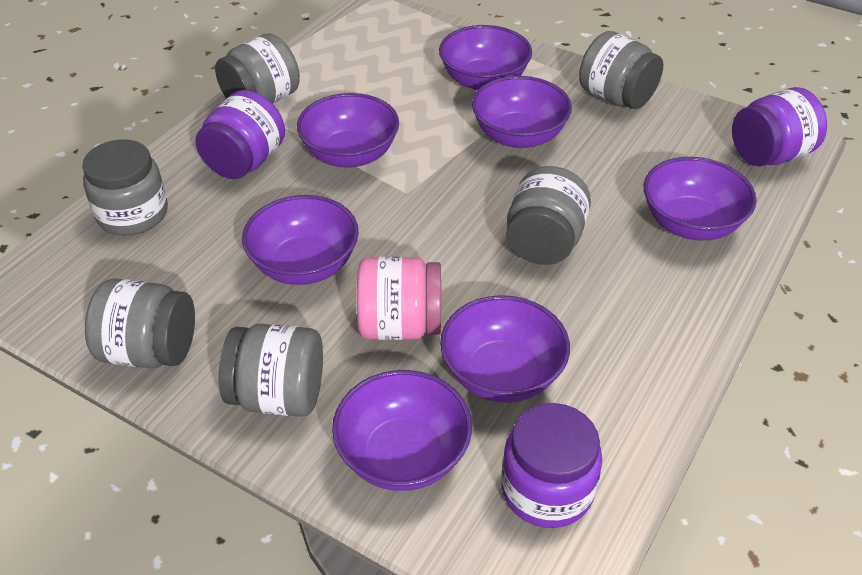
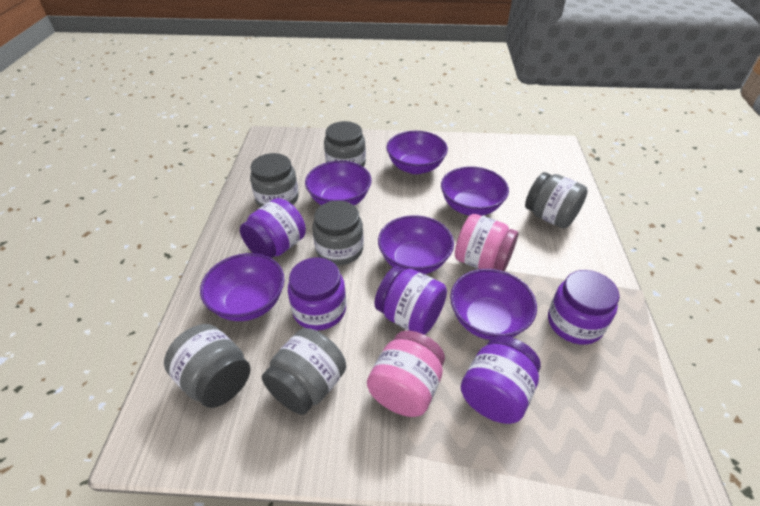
pink jar: 1 -> 2
purple bowl: 7 -> 6
purple jar: 3 -> 5

